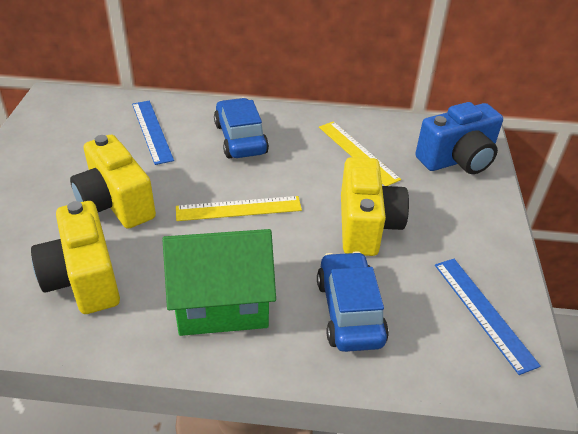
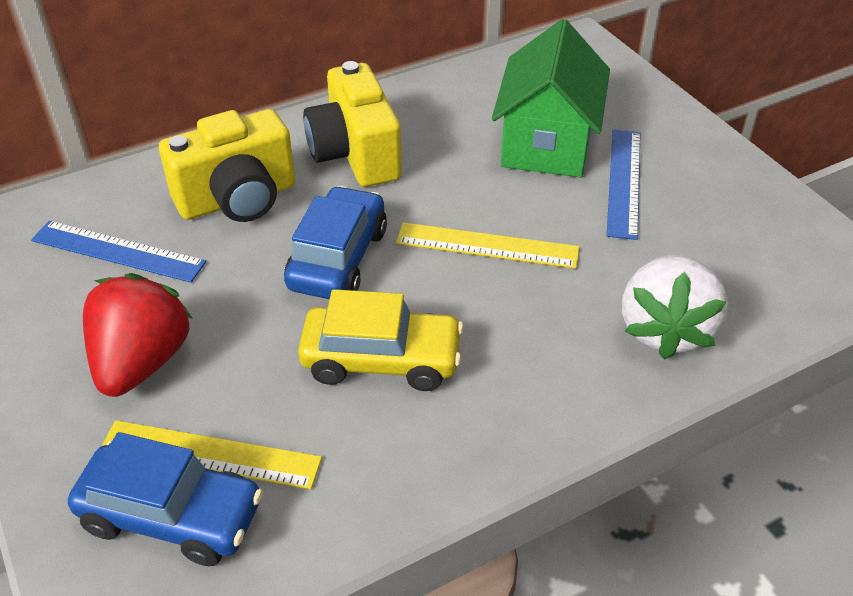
blue camera: 1 -> 0
red strawberry: 0 -> 1
white strawberry: 0 -> 1
yellow camera: 3 -> 2
yellow car: 0 -> 1

